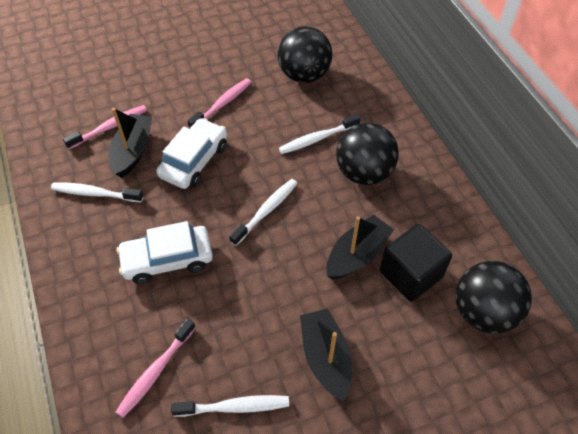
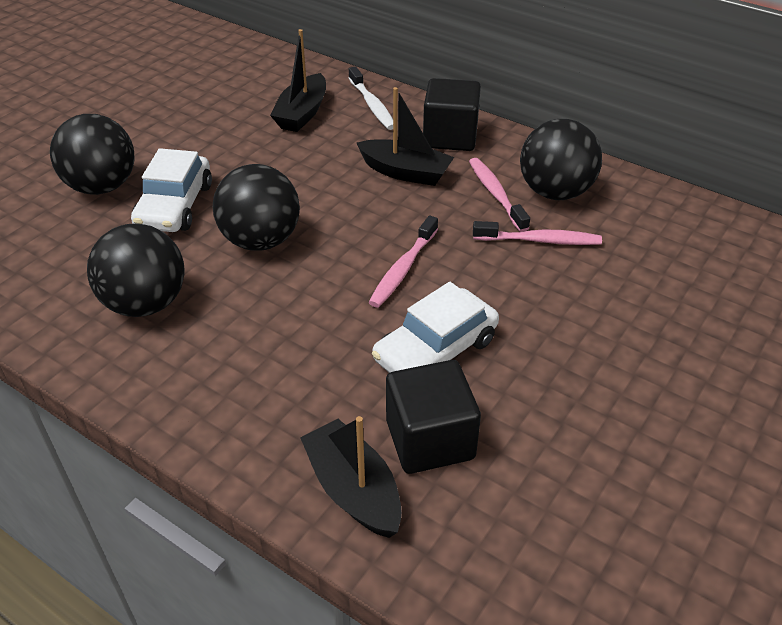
black ball: 3 -> 4
black cube: 1 -> 2
white toothbrush: 4 -> 1

